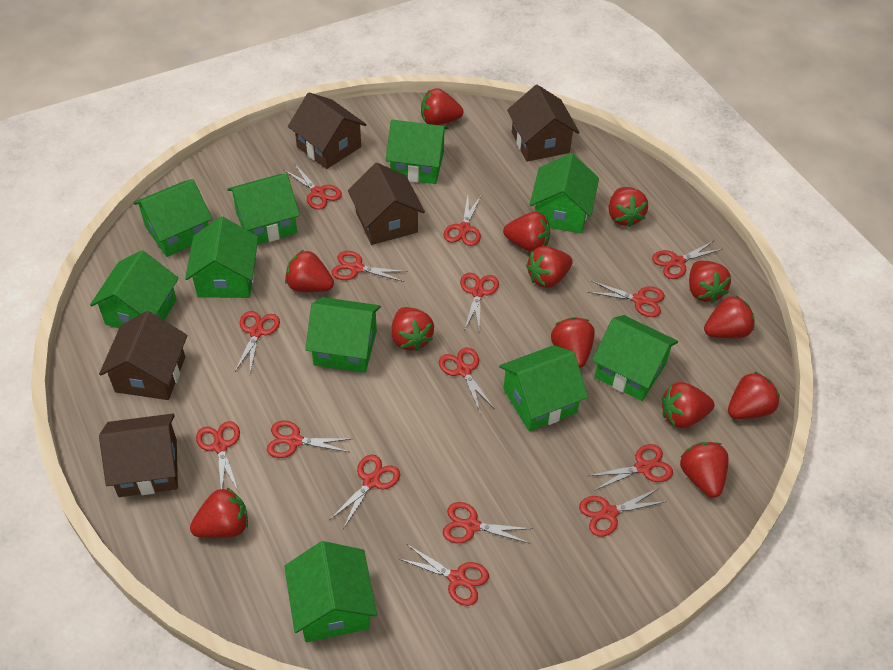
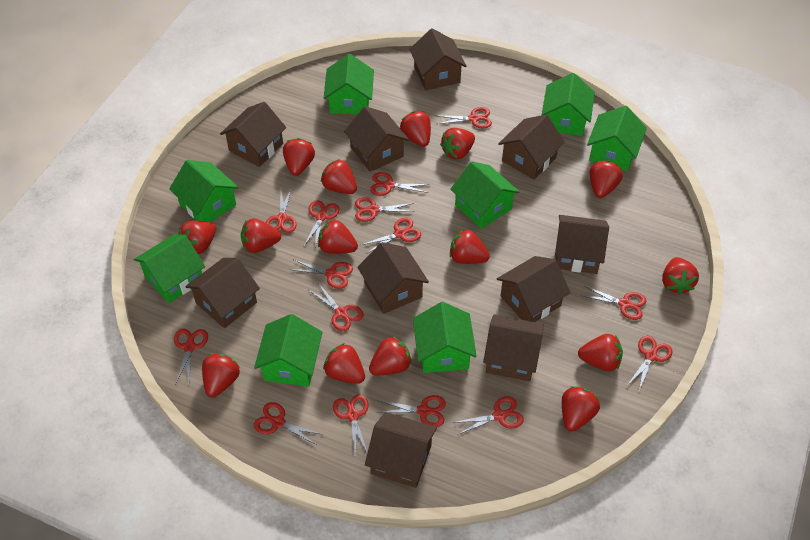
brown house: 5 -> 10
green house: 10 -> 8
red strawberry: 13 -> 15

